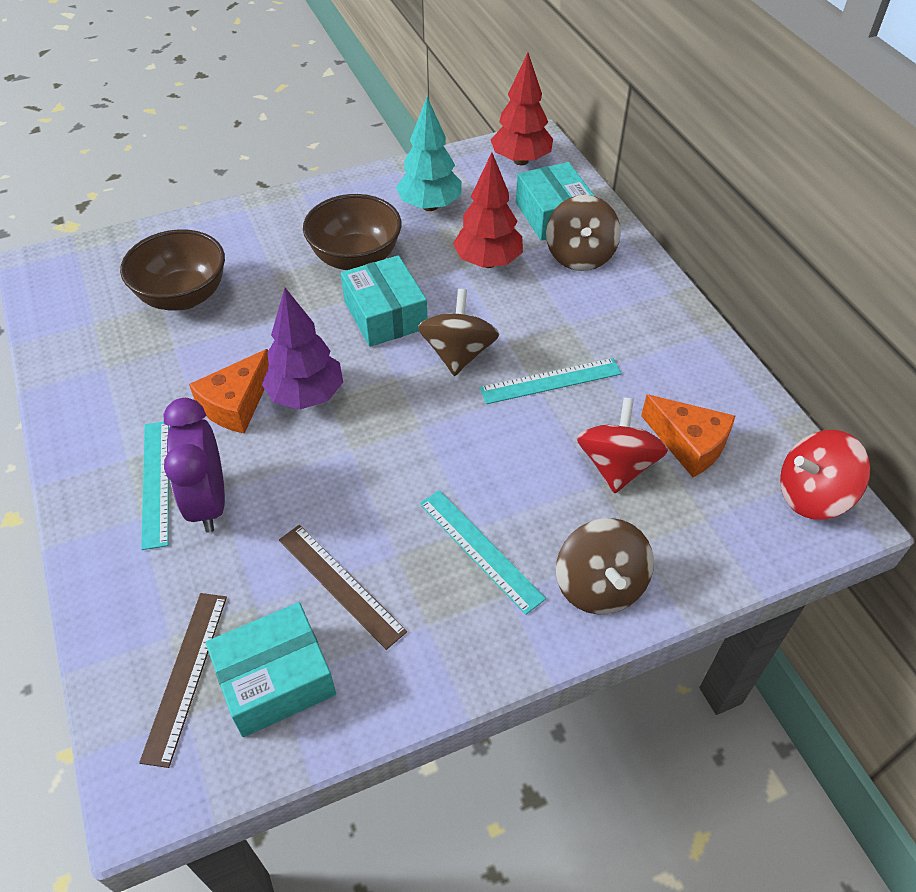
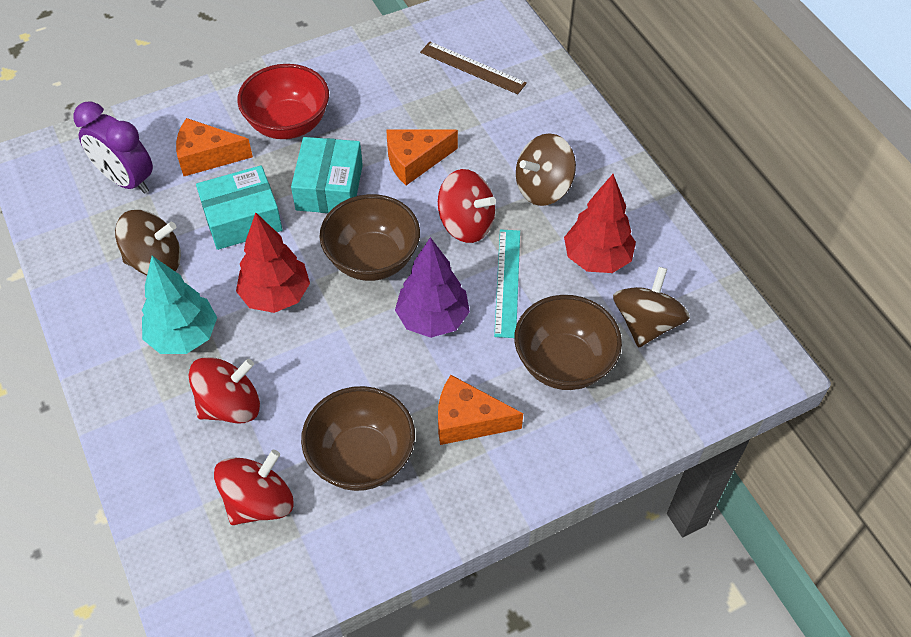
brown bowl: 2 -> 3
brown ruler: 2 -> 1
orange cheese: 2 -> 3
red bowl: 0 -> 1
red spinning top: 2 -> 3
turquoise box: 3 -> 2
turquoise ruler: 3 -> 1

